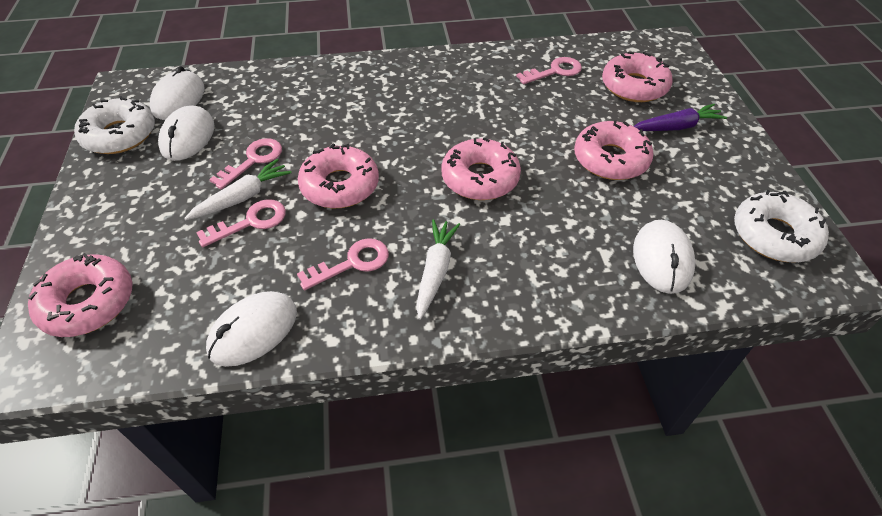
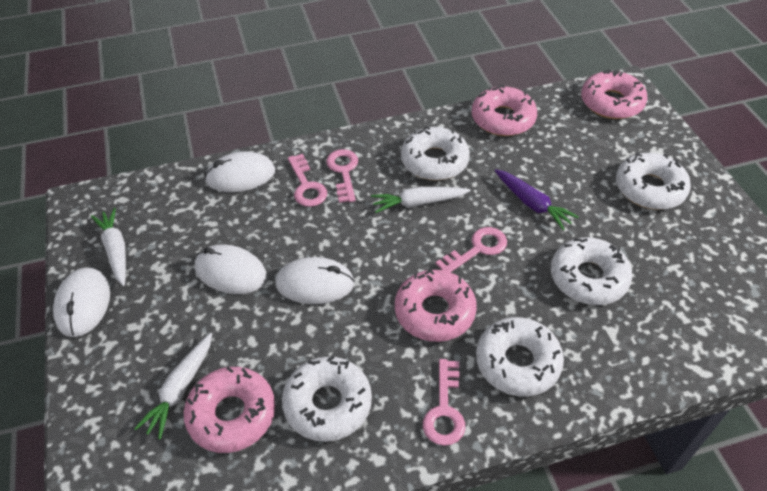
pink donut: 5 -> 4
white carrot: 2 -> 3
white donut: 2 -> 5

